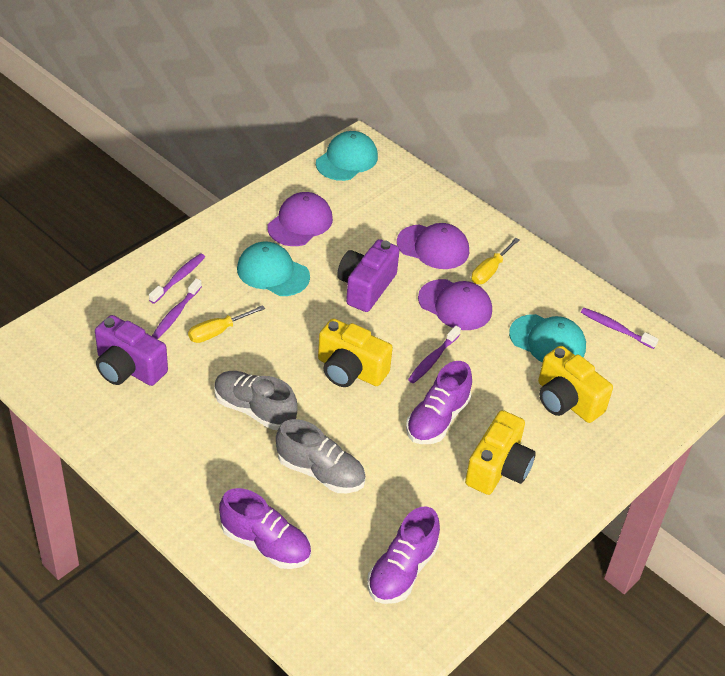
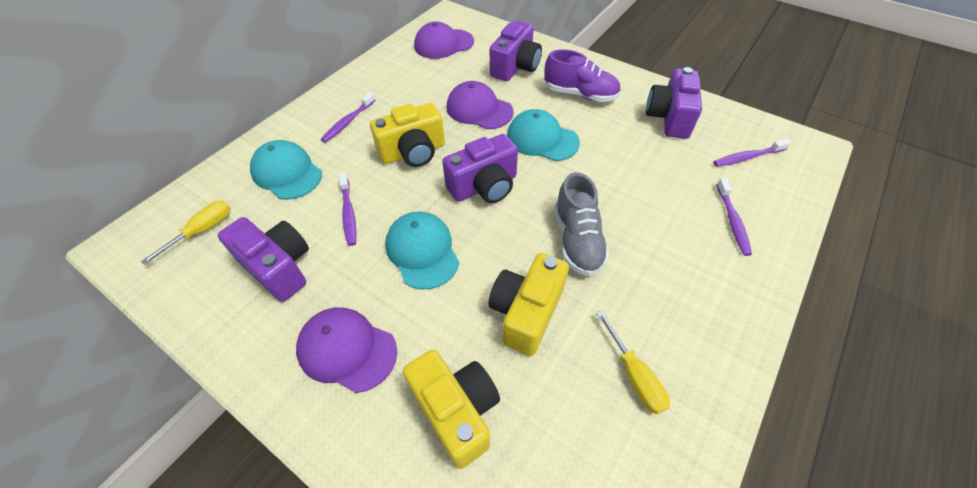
grey shoe: 2 -> 1
purple camera: 2 -> 4
purple shoe: 3 -> 1

